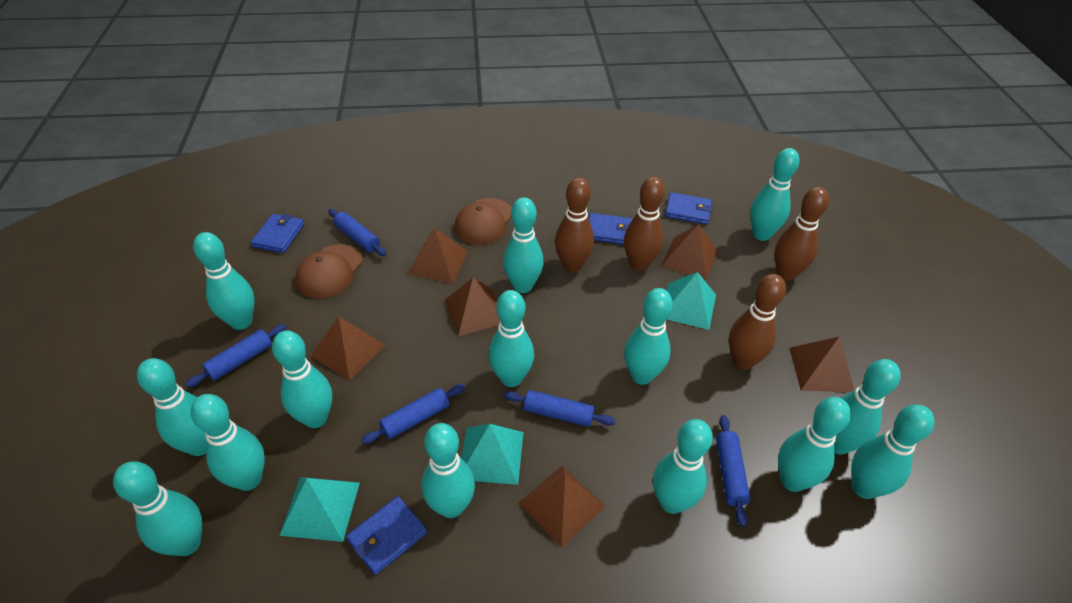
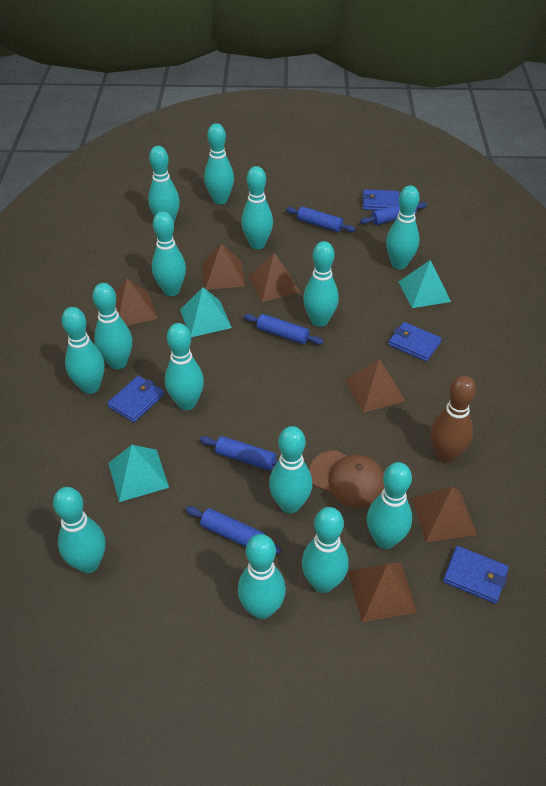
brown bowling pin: 4 -> 1
brown cap: 2 -> 1

